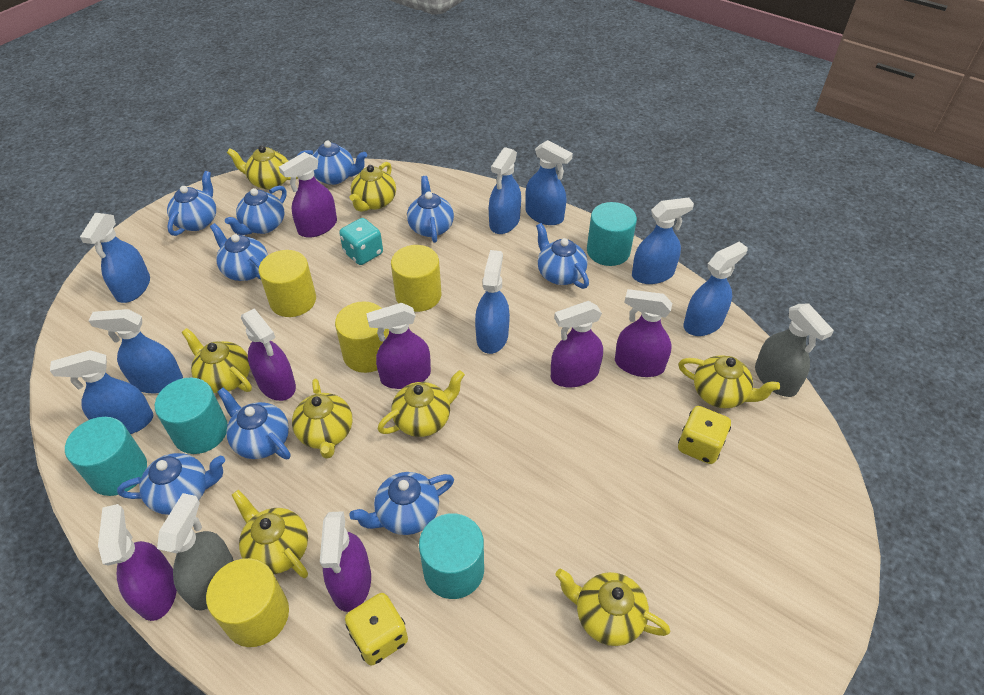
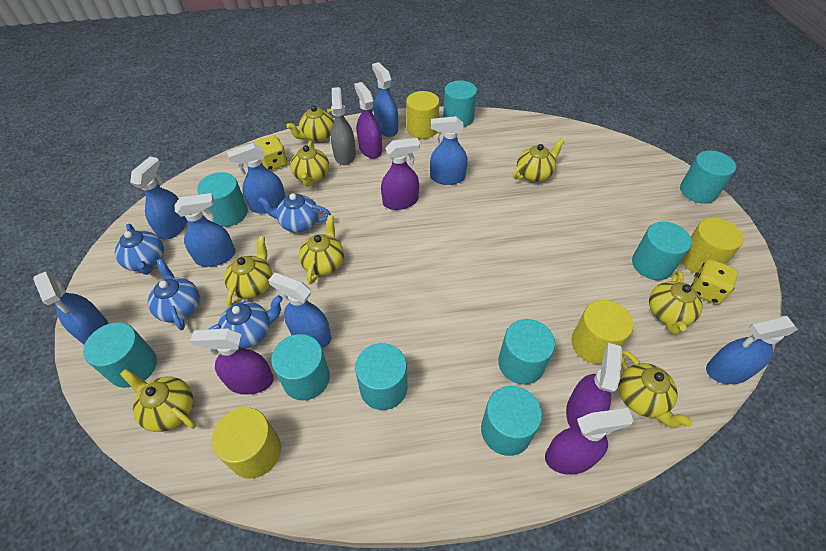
blue teapot: 9 -> 4
grey spray bottle: 2 -> 1
purple spray bottle: 7 -> 5
turquoise cylinder: 4 -> 9
turquoise dice: 1 -> 0

